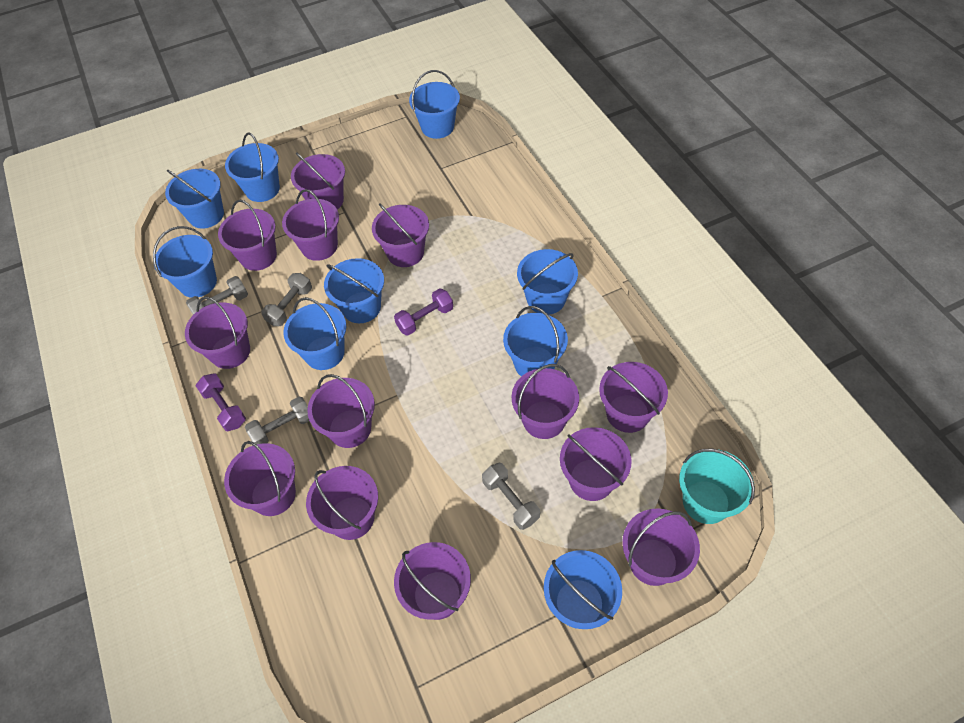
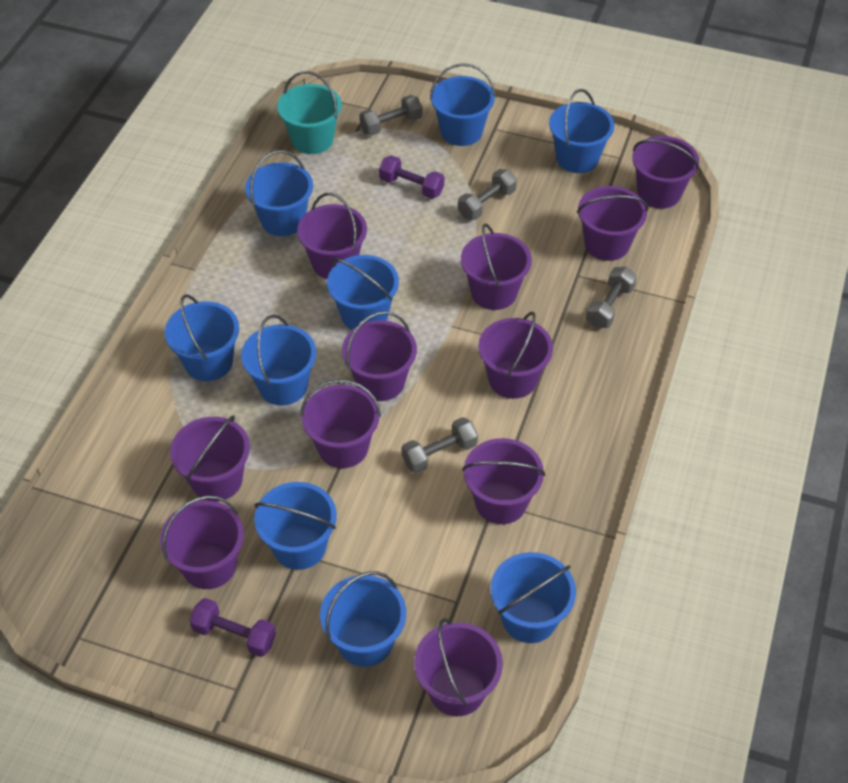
purple bucket: 13 -> 11

